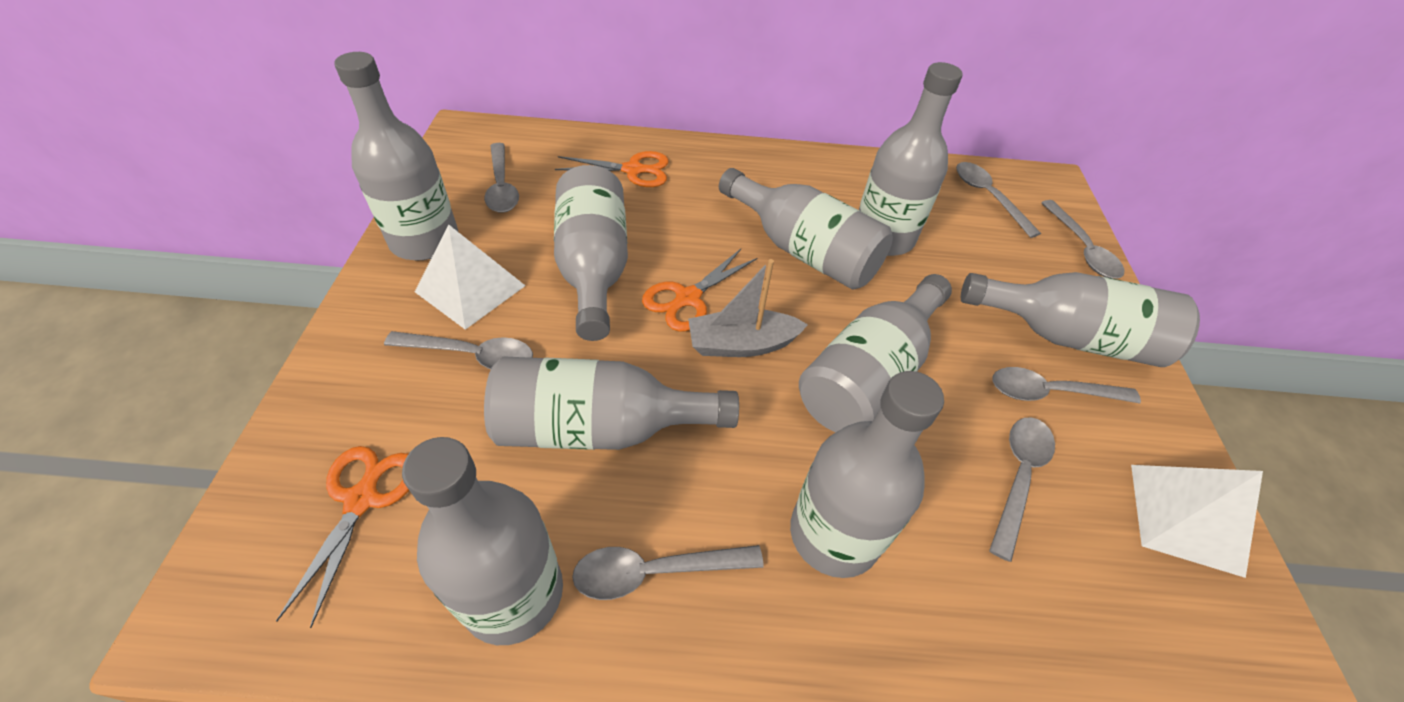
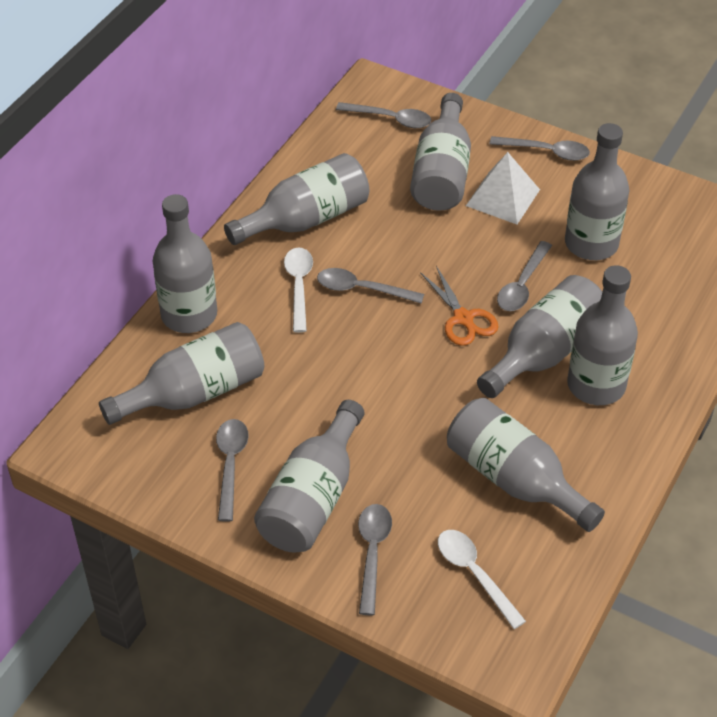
grey boat: 1 -> 0
grey spoon: 7 -> 6
orange scissors: 3 -> 1
white pyramid: 2 -> 1
white spoon: 0 -> 2

